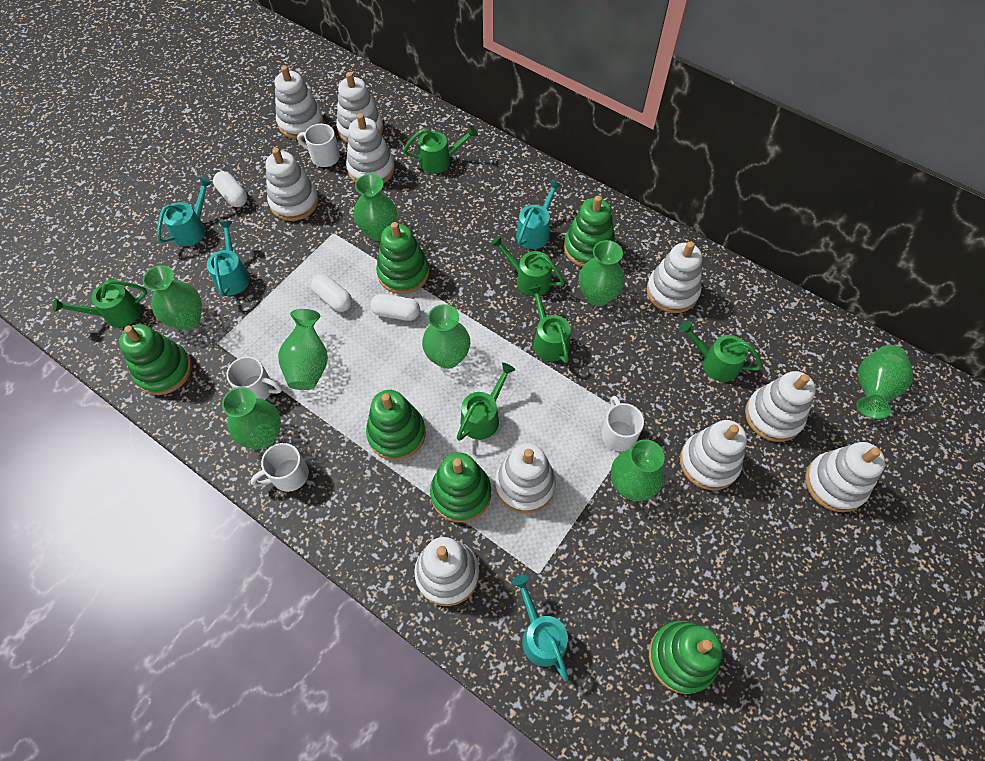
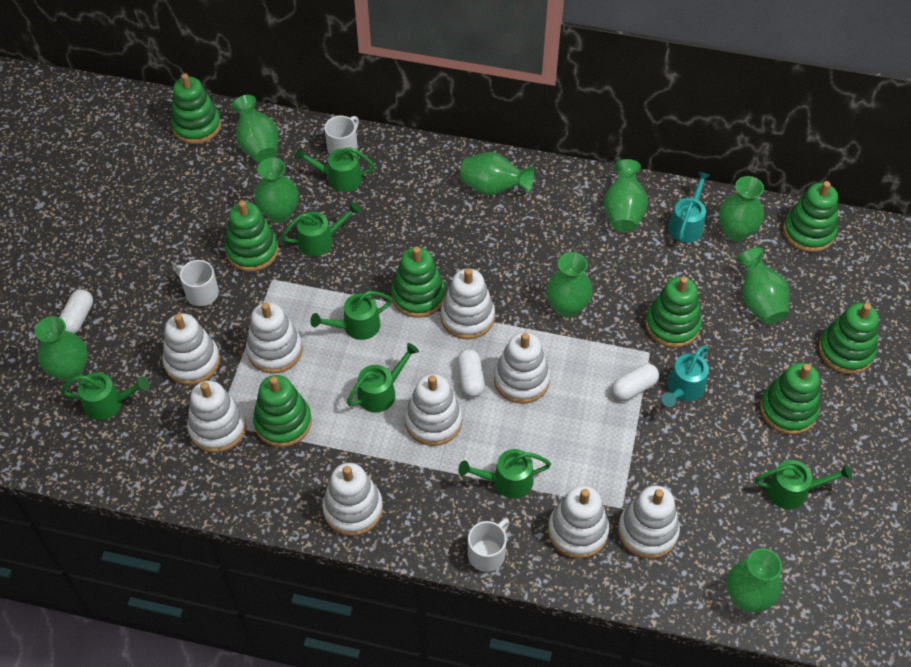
green stacking toy: 6 -> 8
green vase: 8 -> 9
green watering can: 6 -> 7
turquoise watering can: 4 -> 2
white mug: 4 -> 3
white stacking toy: 10 -> 9

